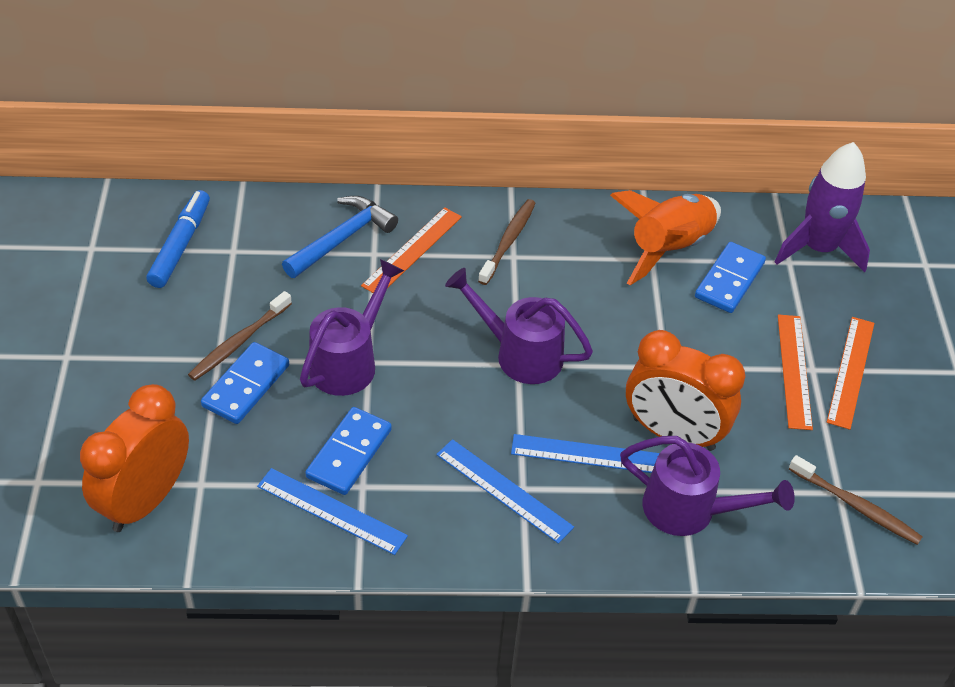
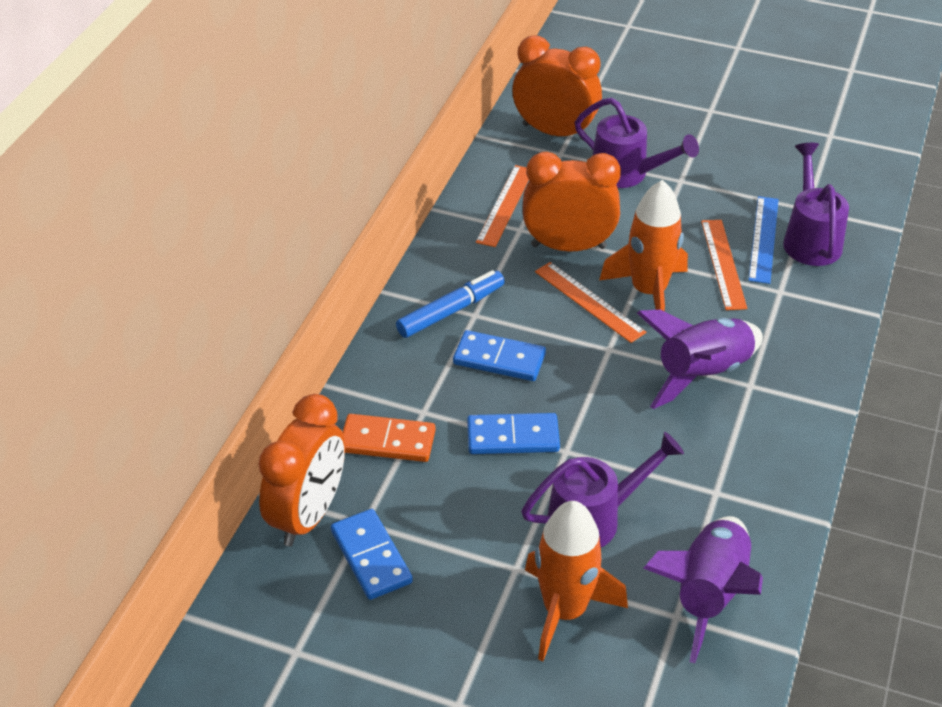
blue hammer: 1 -> 0
blue ruler: 3 -> 1
brown toothbrush: 3 -> 0
orange clock: 2 -> 3
orange domino: 0 -> 1
orange rocket: 1 -> 2
purple rocket: 1 -> 2

